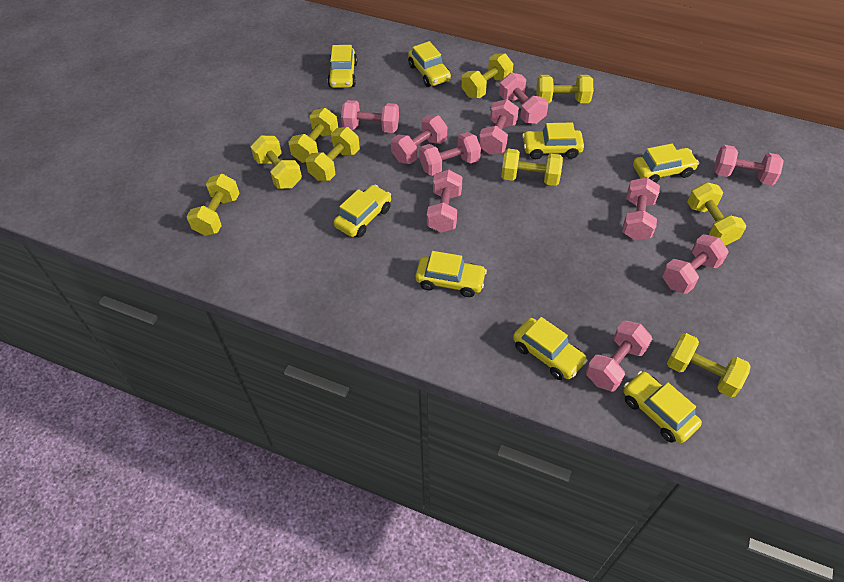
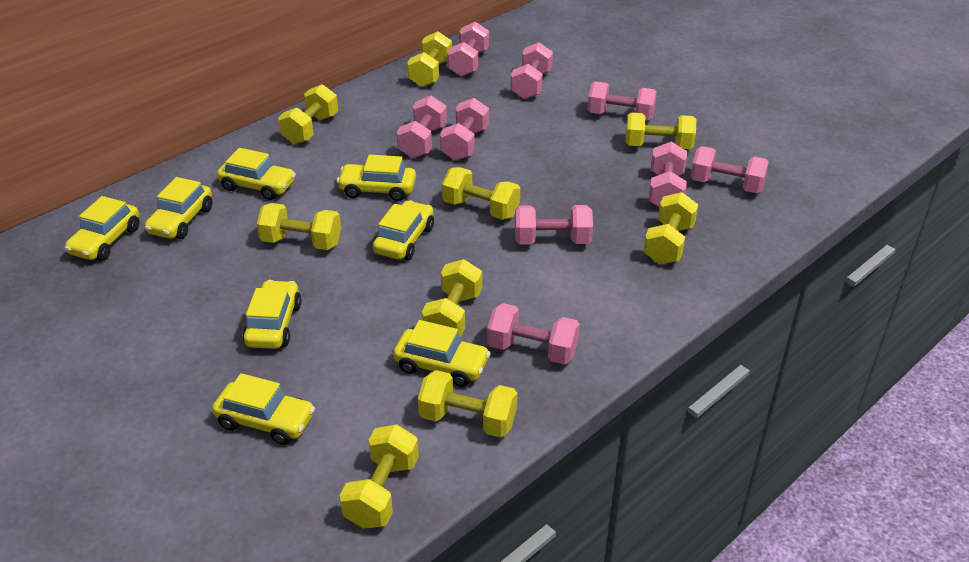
pink dumbbell: 10 -> 9

